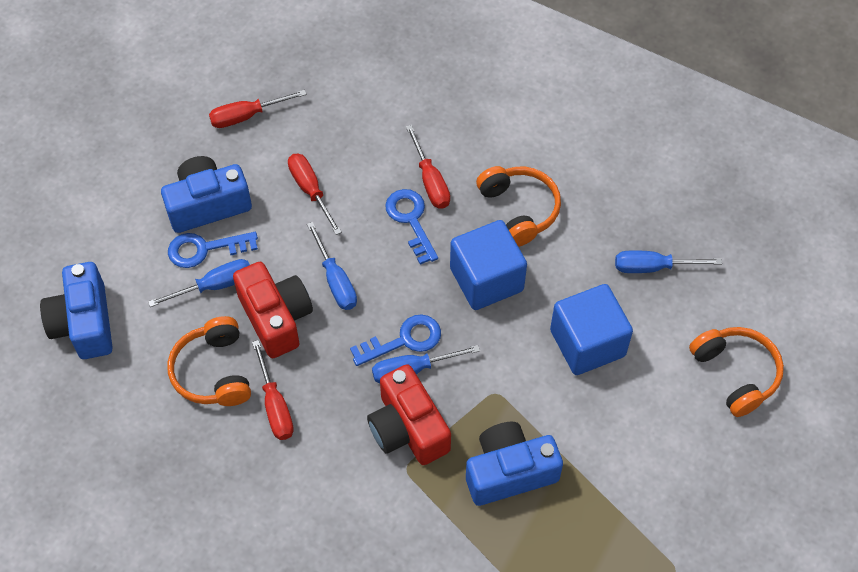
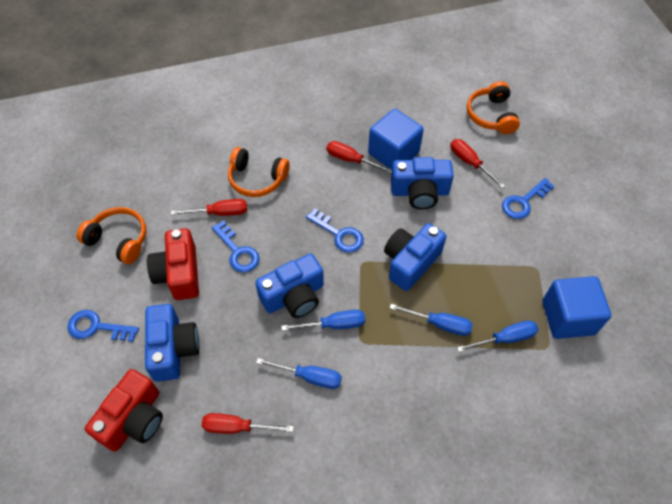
blue camera: 3 -> 4
blue key: 3 -> 4

